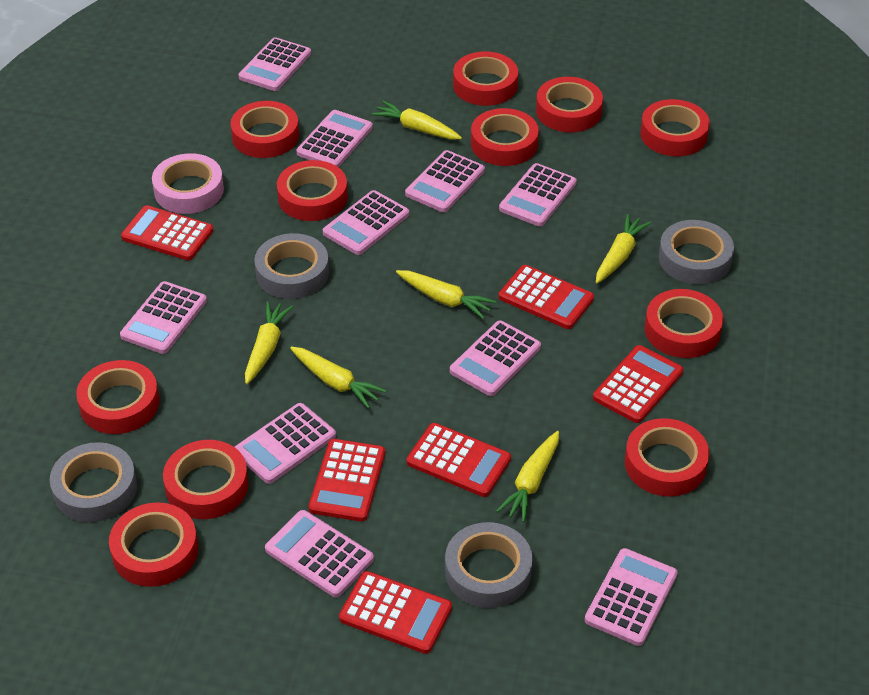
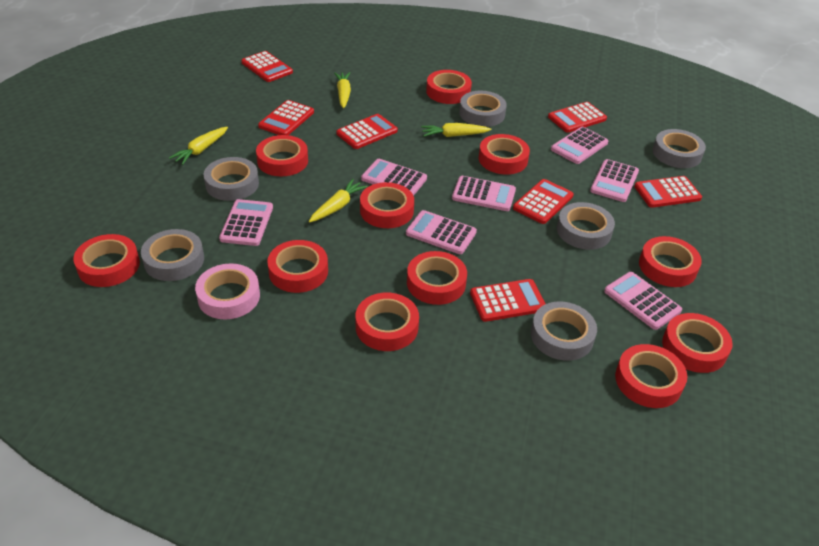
grey tape: 4 -> 6
pink calculator: 10 -> 7
red calculator: 6 -> 7
yellow carrot: 6 -> 4

